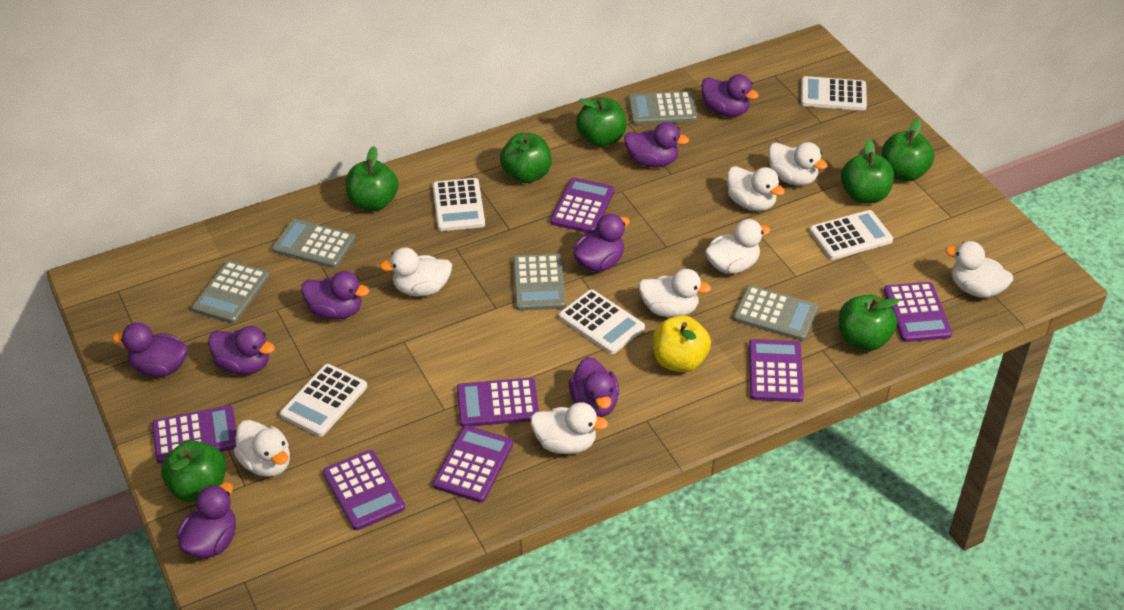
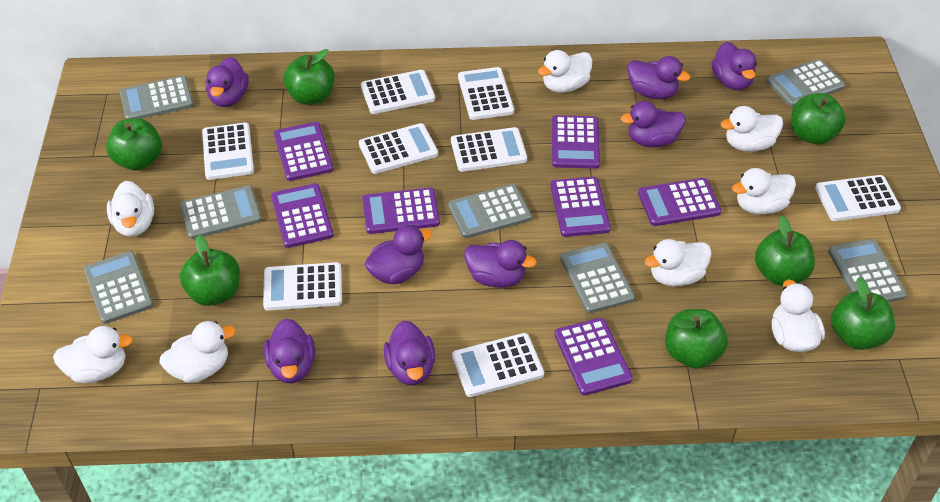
grey calculator: 5 -> 7
white calculator: 5 -> 8
yellow apple: 1 -> 0

